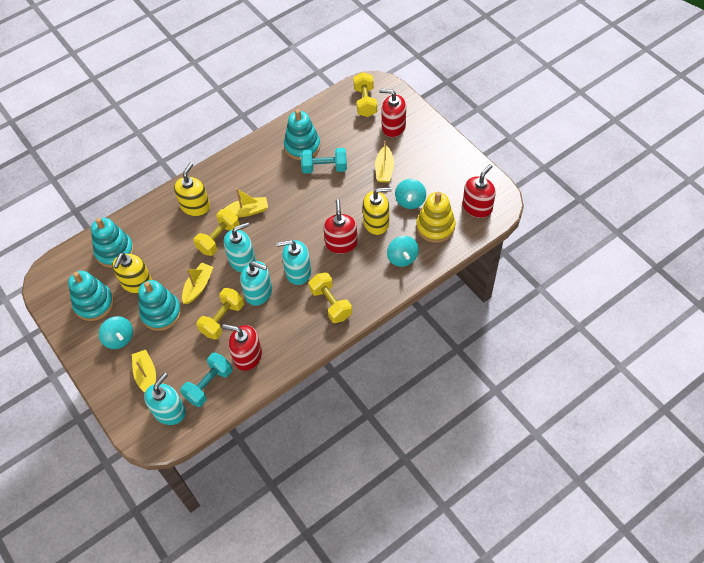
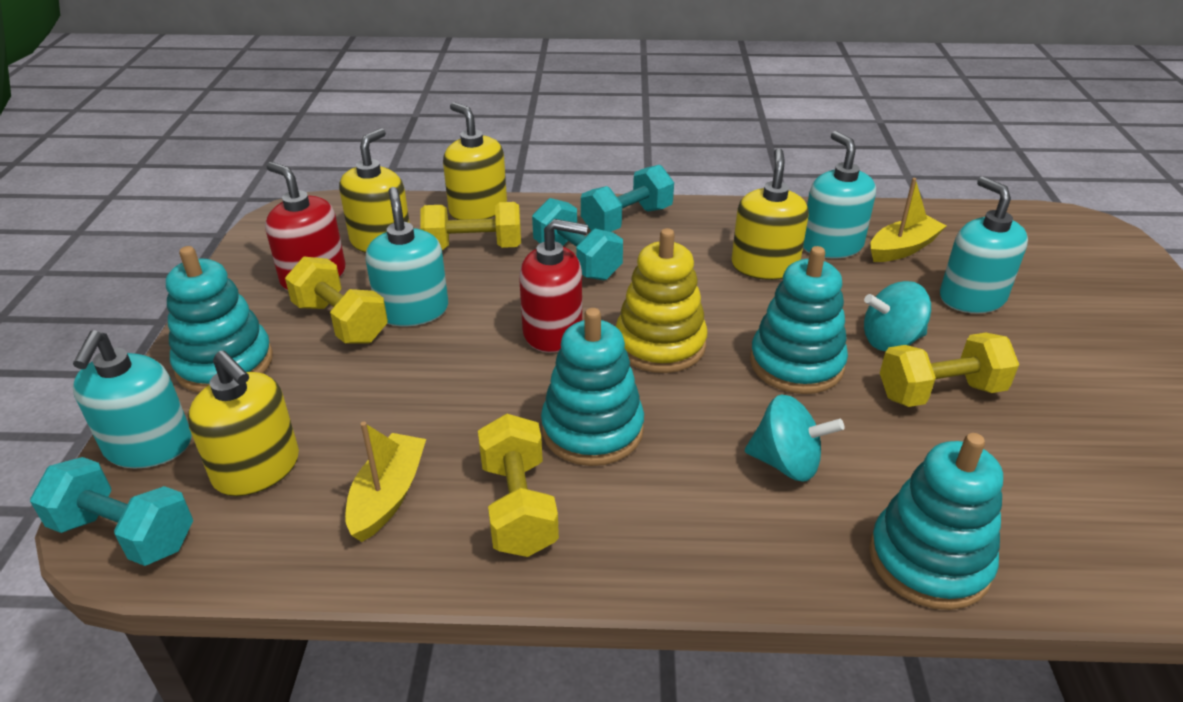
red soap dispenser: 4 -> 2
turquoise dumbbell: 2 -> 3
turquoise spinning top: 3 -> 2
yellow boat: 4 -> 2
yellow soap dispenser: 3 -> 4

